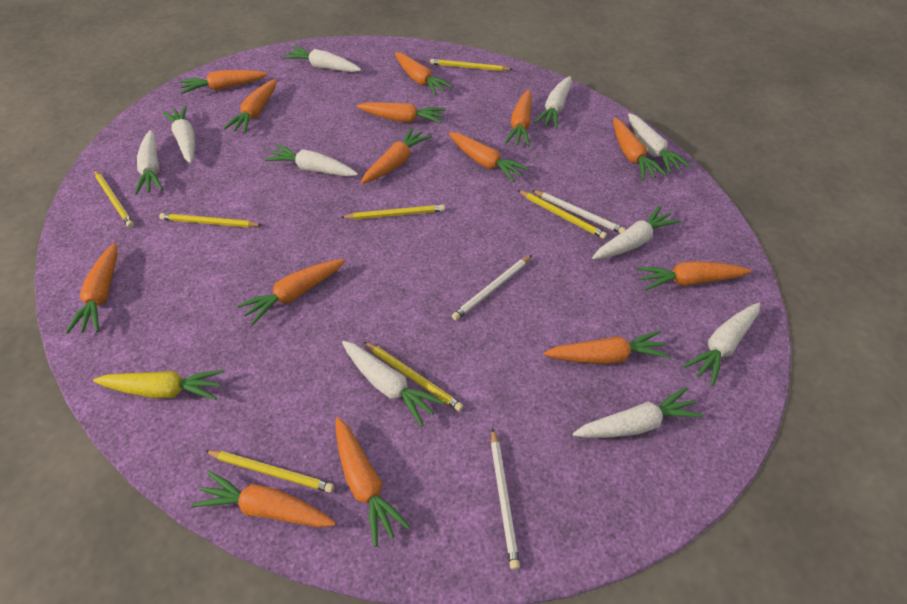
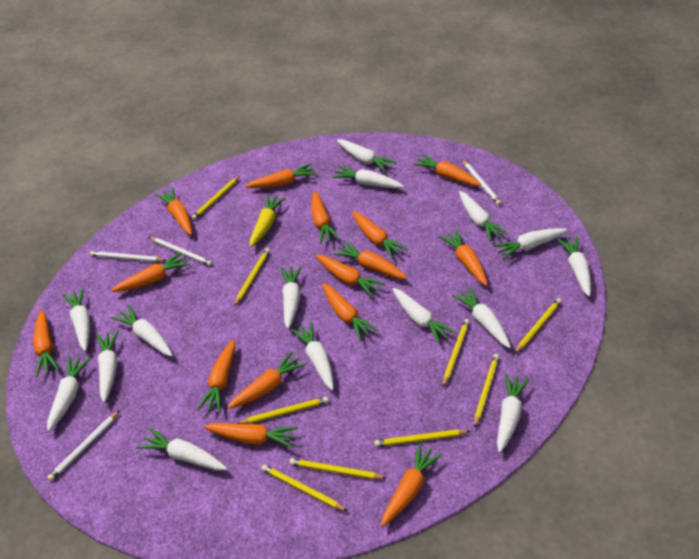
orange carrot: 14 -> 15
white carrot: 10 -> 15
white pencil: 3 -> 4
yellow pencil: 7 -> 9

